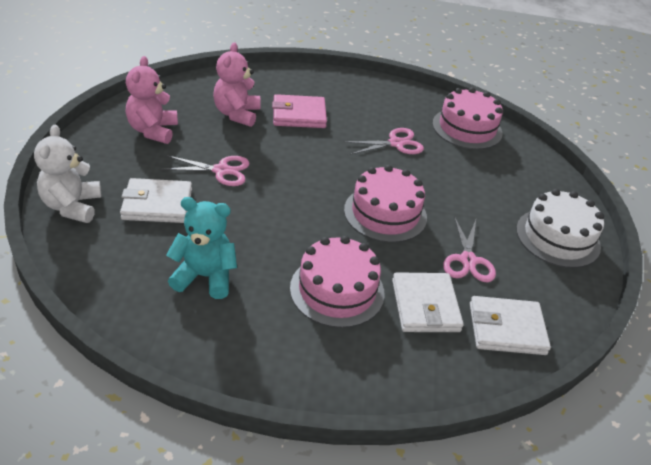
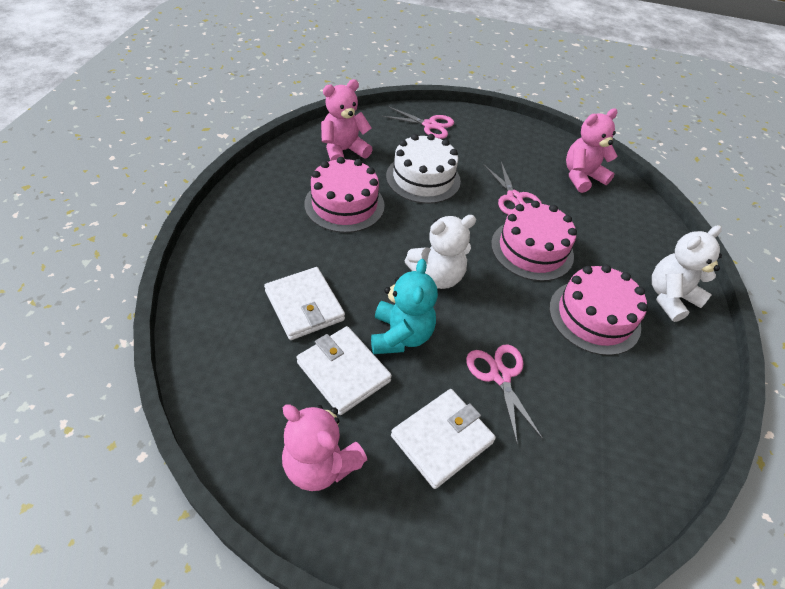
pink teddy bear: 2 -> 3
pink wallet: 1 -> 0
white teddy bear: 1 -> 2

